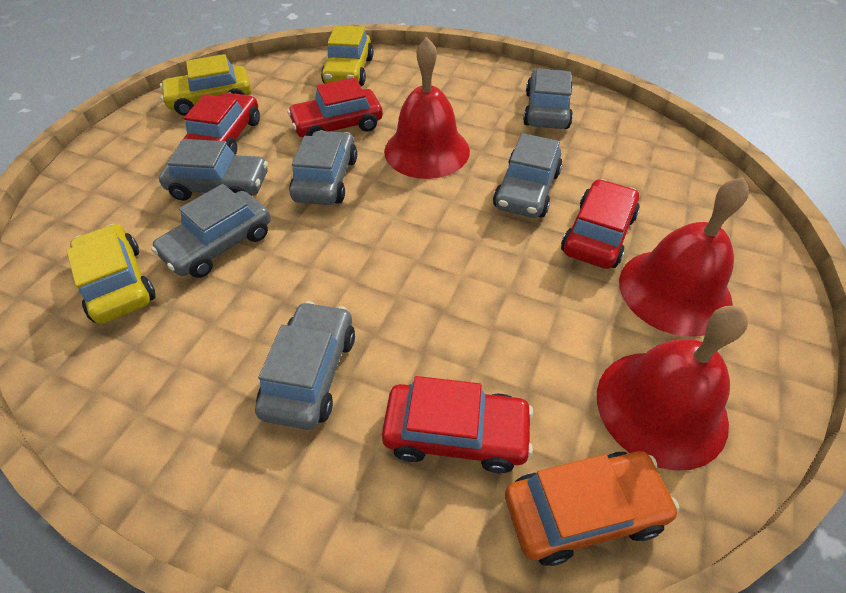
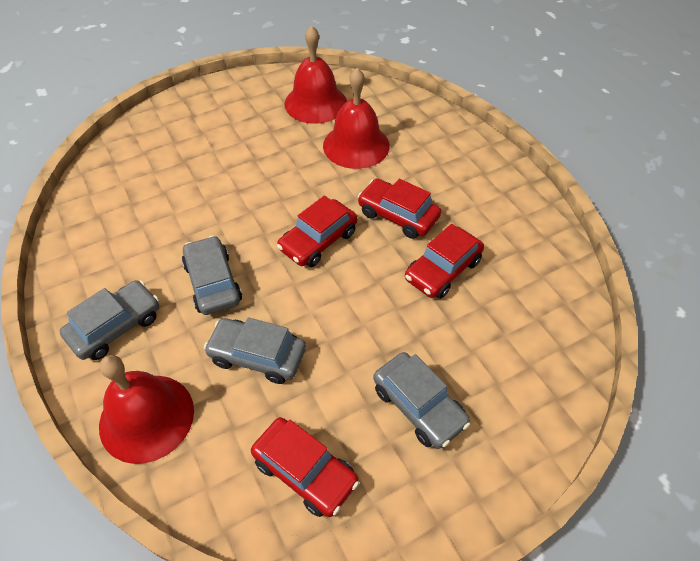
grey car: 6 -> 4
orange car: 1 -> 0
yellow car: 3 -> 0

